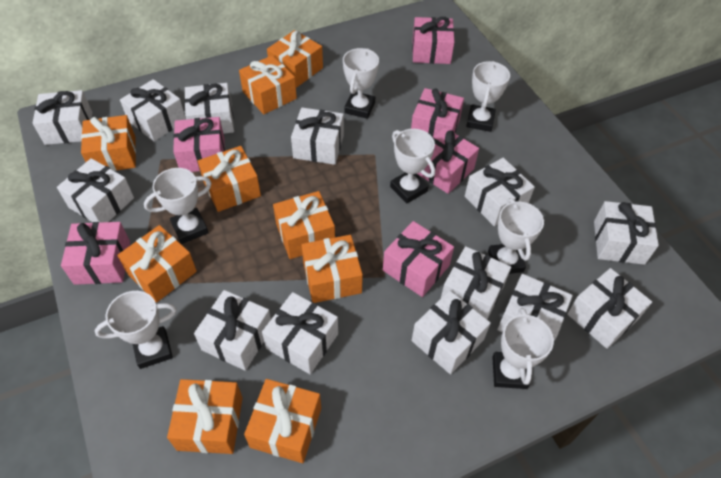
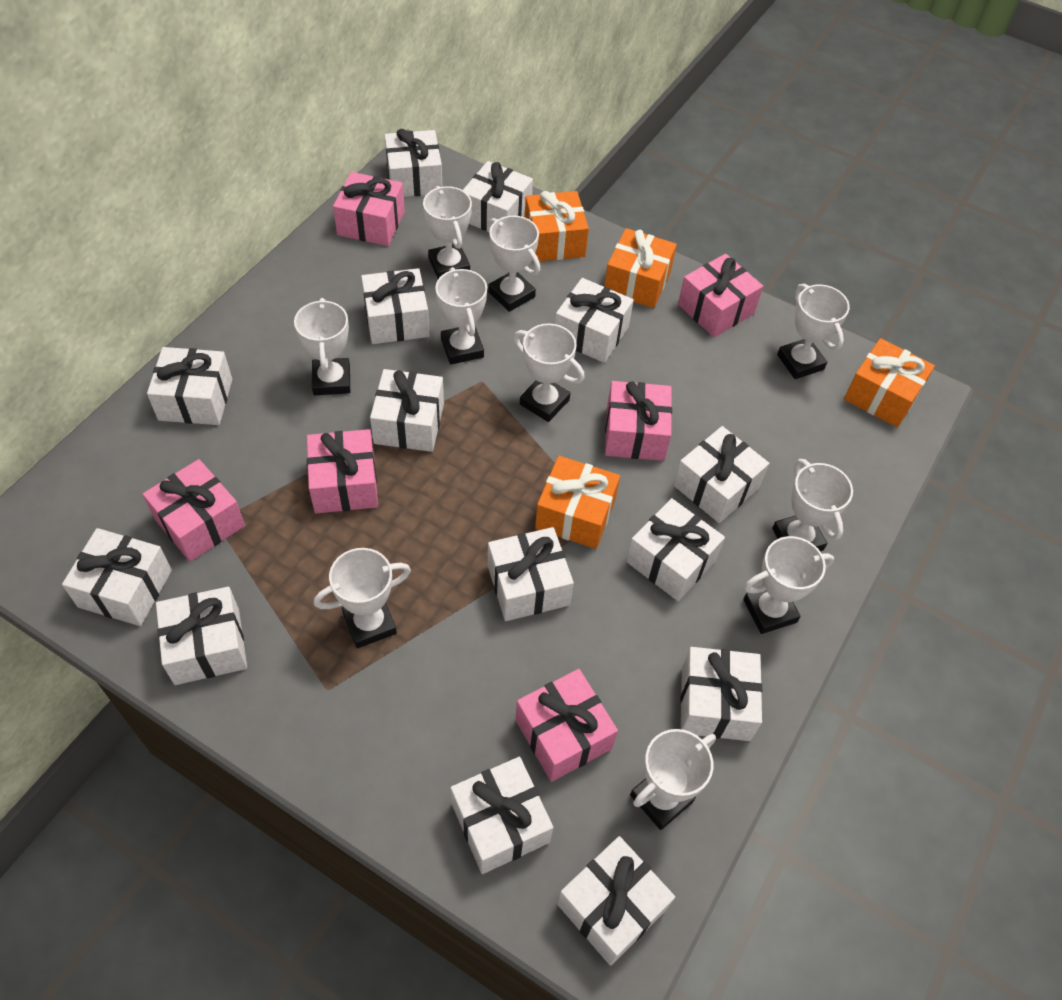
orange gift: 9 -> 4
white gift: 13 -> 14
white trophy: 7 -> 10

